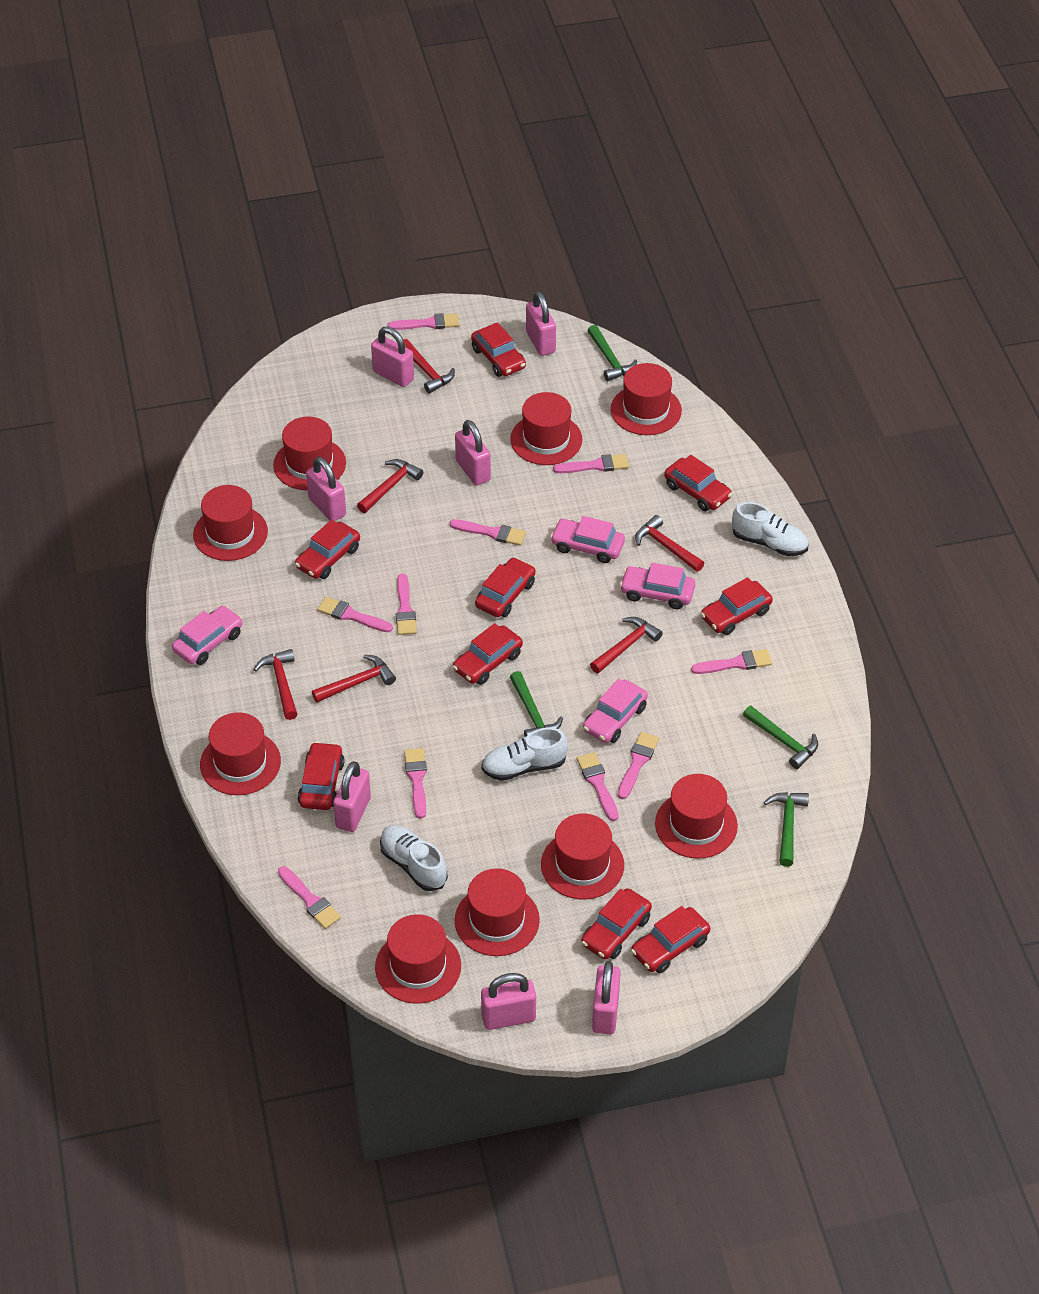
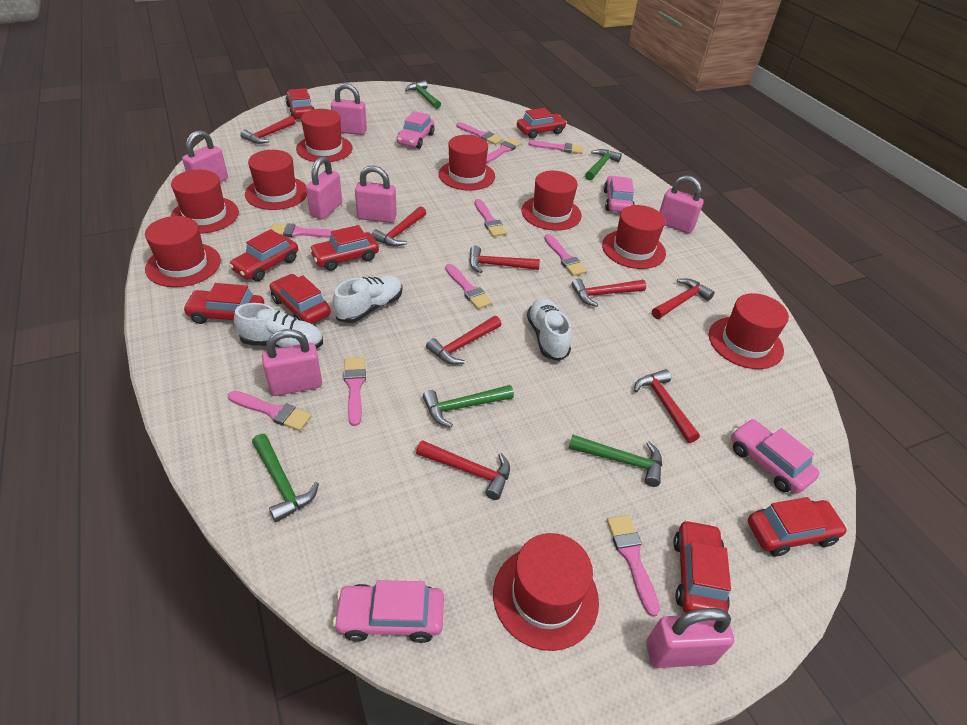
green hammer: 4 -> 5
red car: 9 -> 8
red hammer: 6 -> 8

